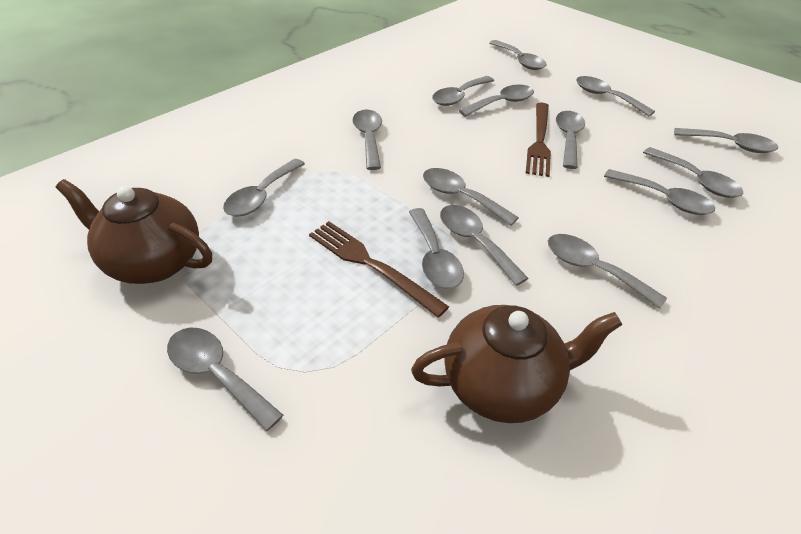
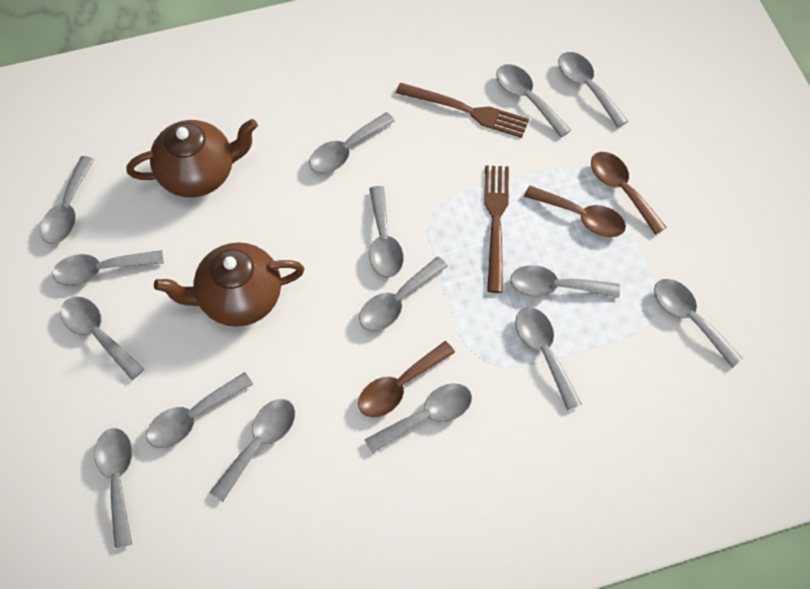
brown spoon: 0 -> 3

